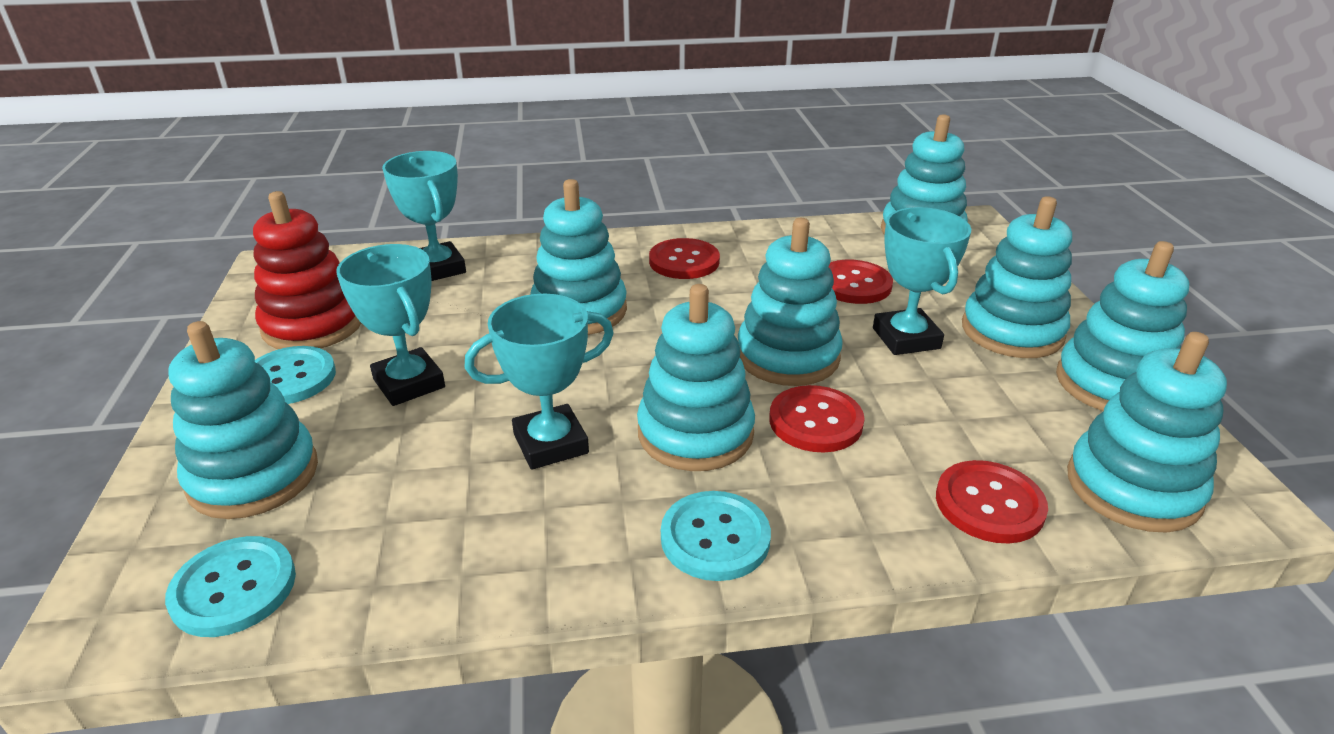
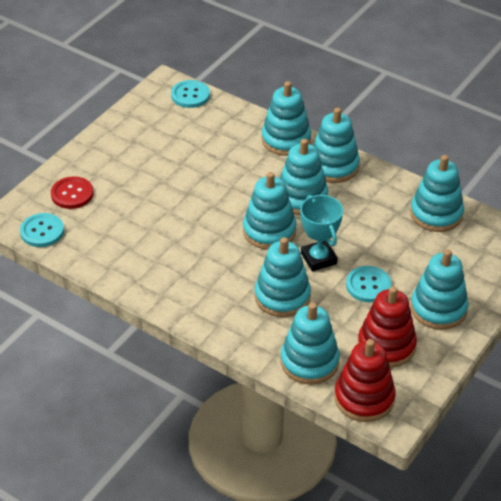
red button: 4 -> 1
red stacking toy: 1 -> 2
turquoise trophy: 4 -> 1

